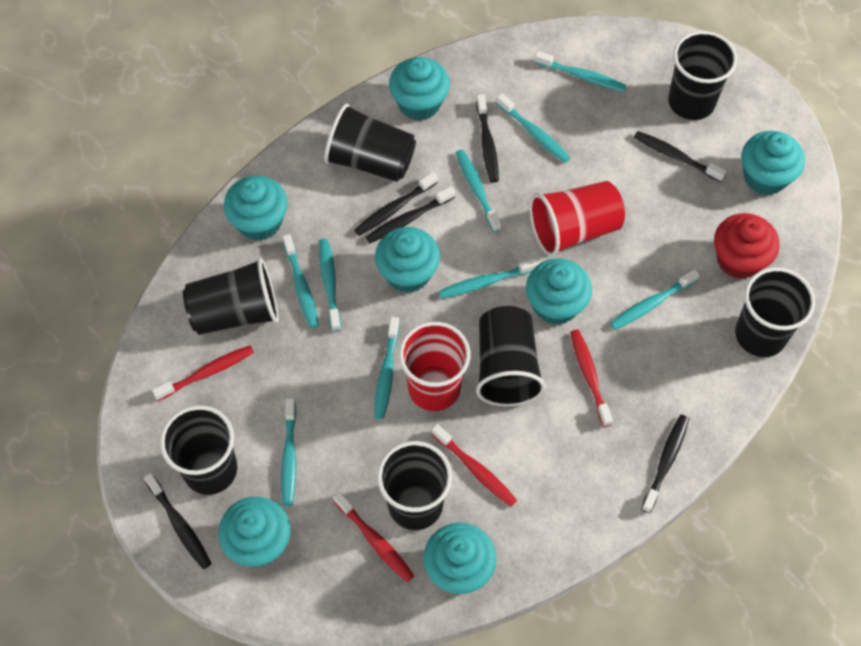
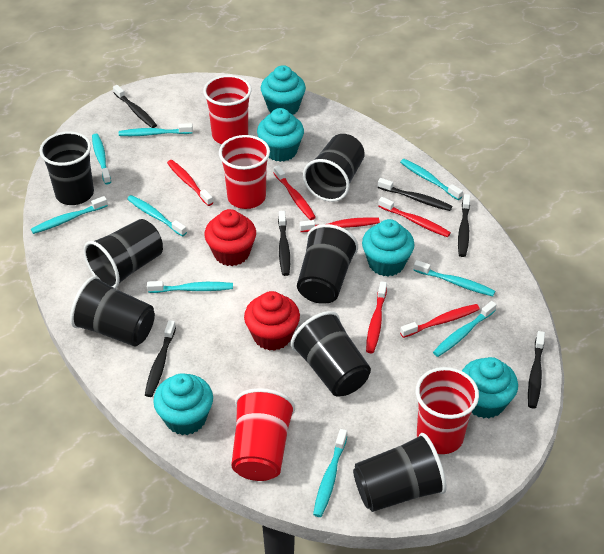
red cup: 2 -> 4
red cupcake: 1 -> 2
red toothbrush: 4 -> 6
turquoise cupcake: 7 -> 5

